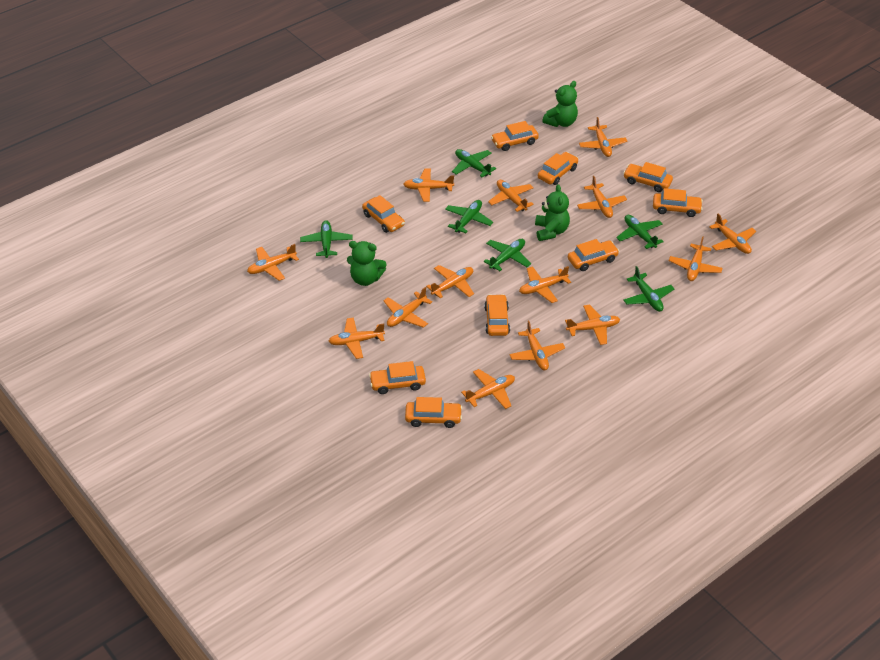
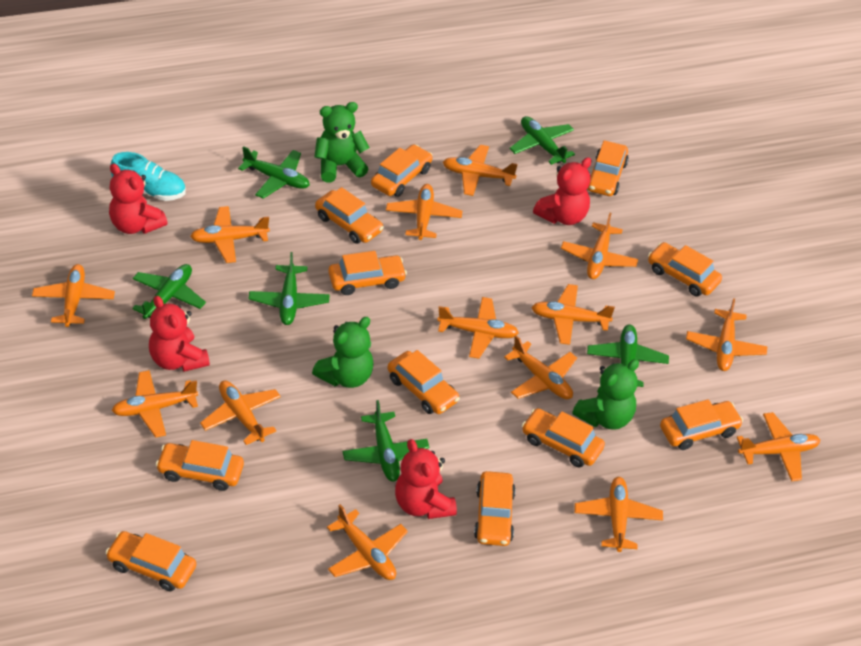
orange car: 9 -> 11
red teddy bear: 0 -> 4
turquoise shoe: 0 -> 1

